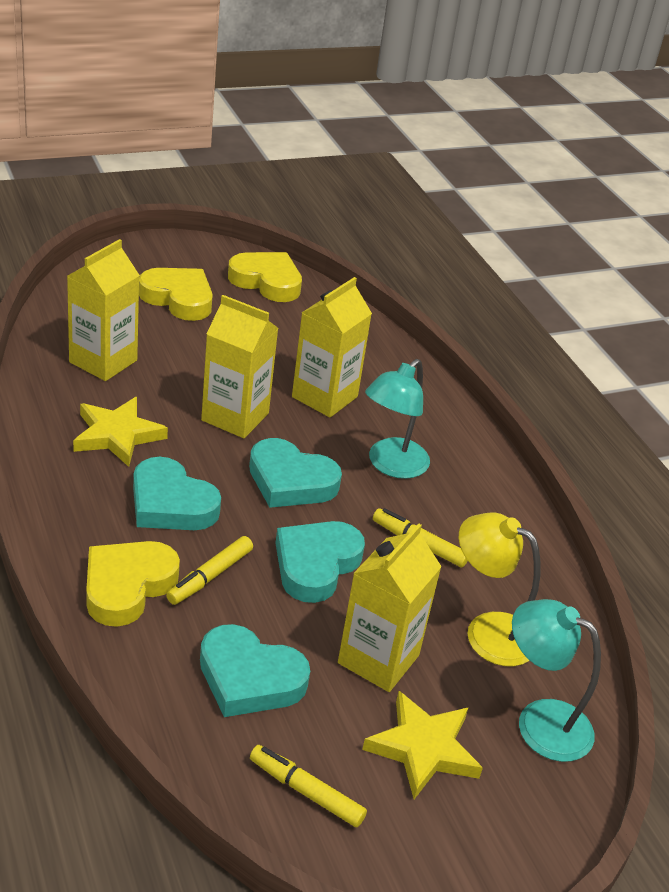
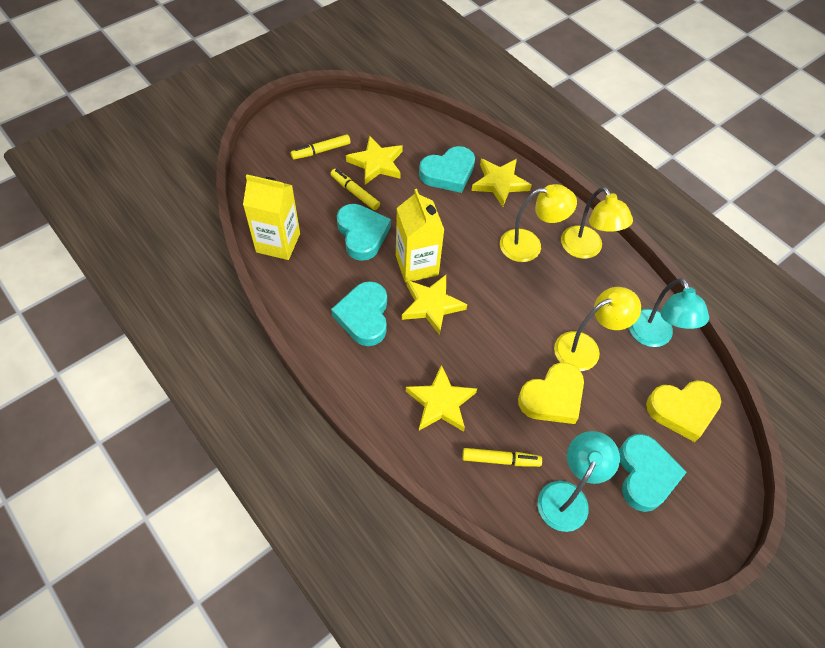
yellow carton: 4 -> 2
yellow heart: 3 -> 2
yellow lamp: 1 -> 3
yellow star: 2 -> 4

